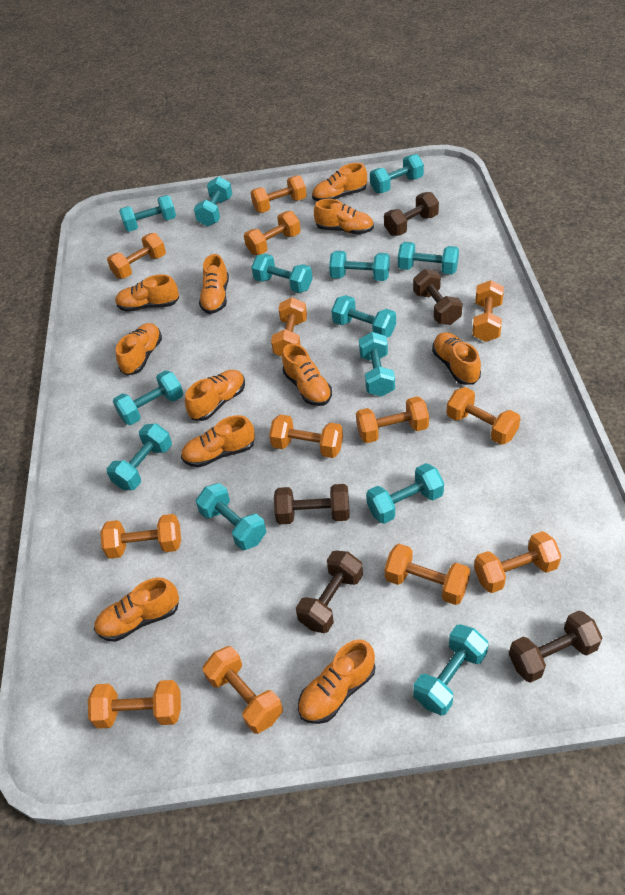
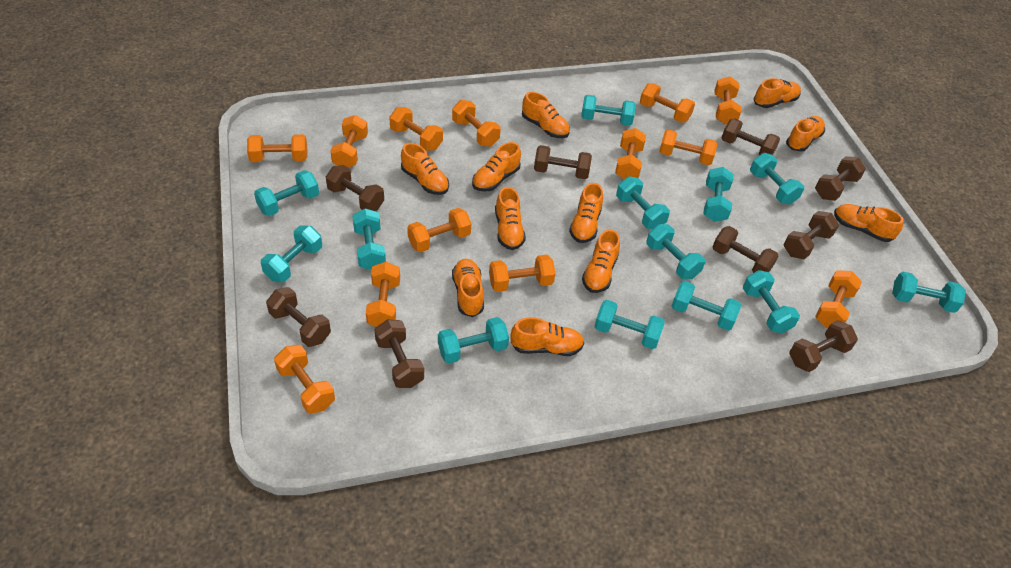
brown dumbbell: 5 -> 9

